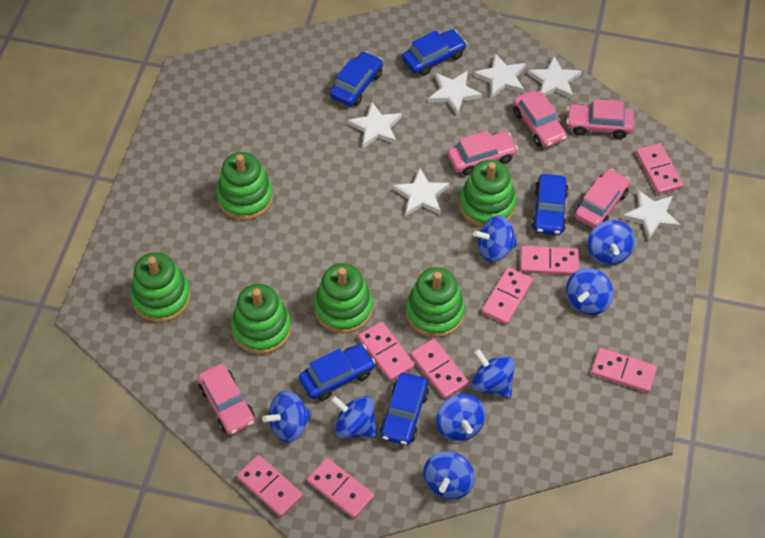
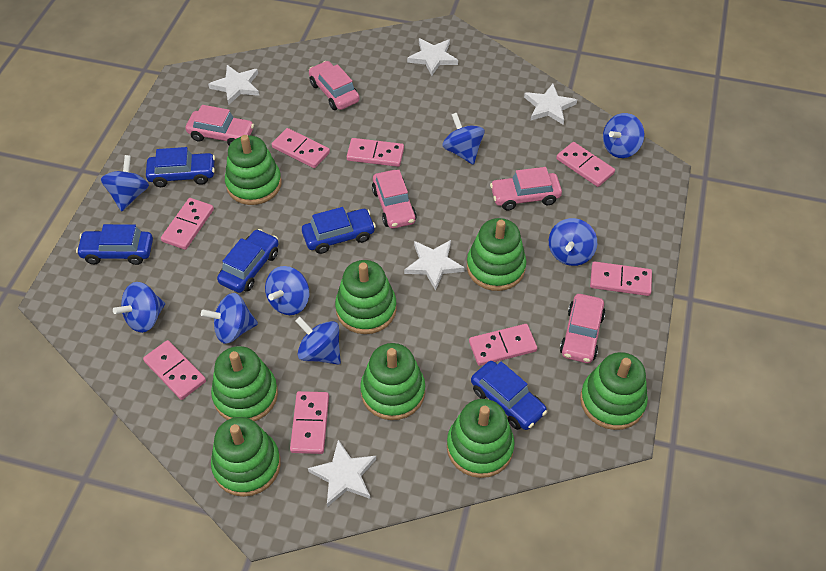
green stacking toy: 6 -> 8
white star: 6 -> 5

